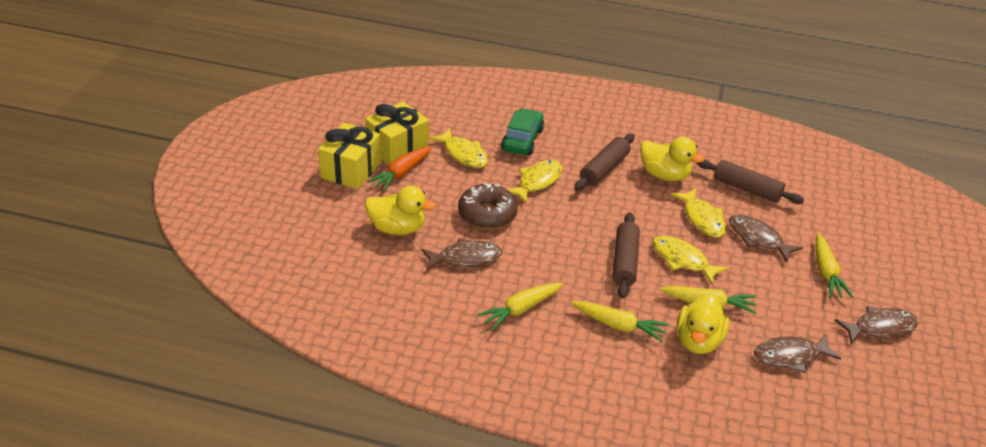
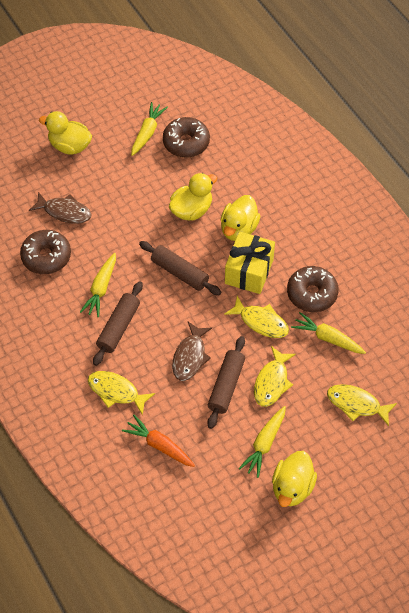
brown donut: 1 -> 3
brown fish: 4 -> 2
green car: 1 -> 0
yellow duck: 3 -> 4
yellow gift: 2 -> 1

